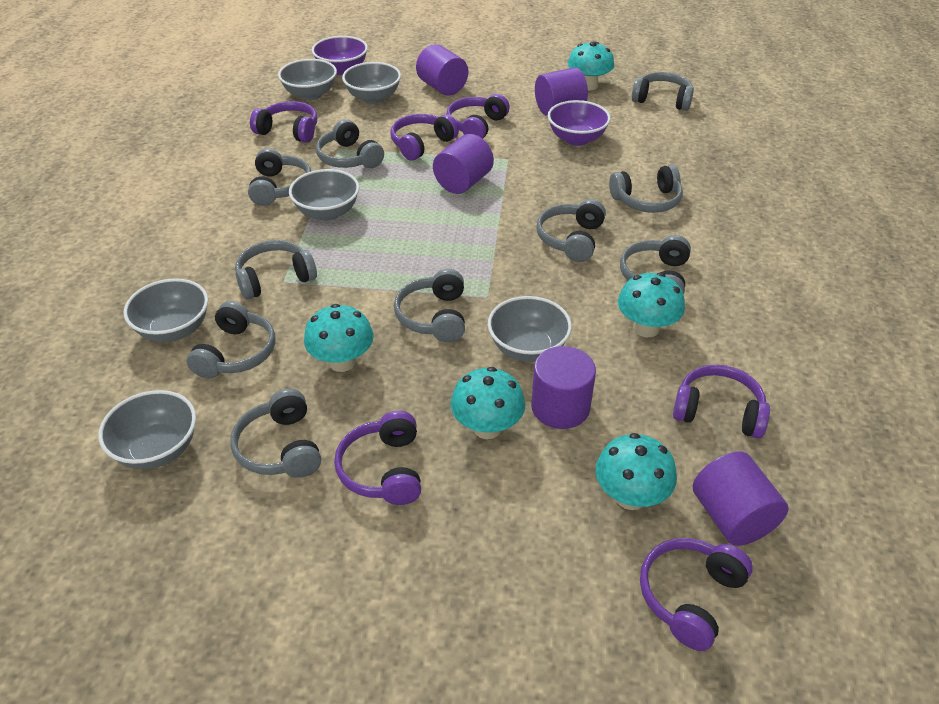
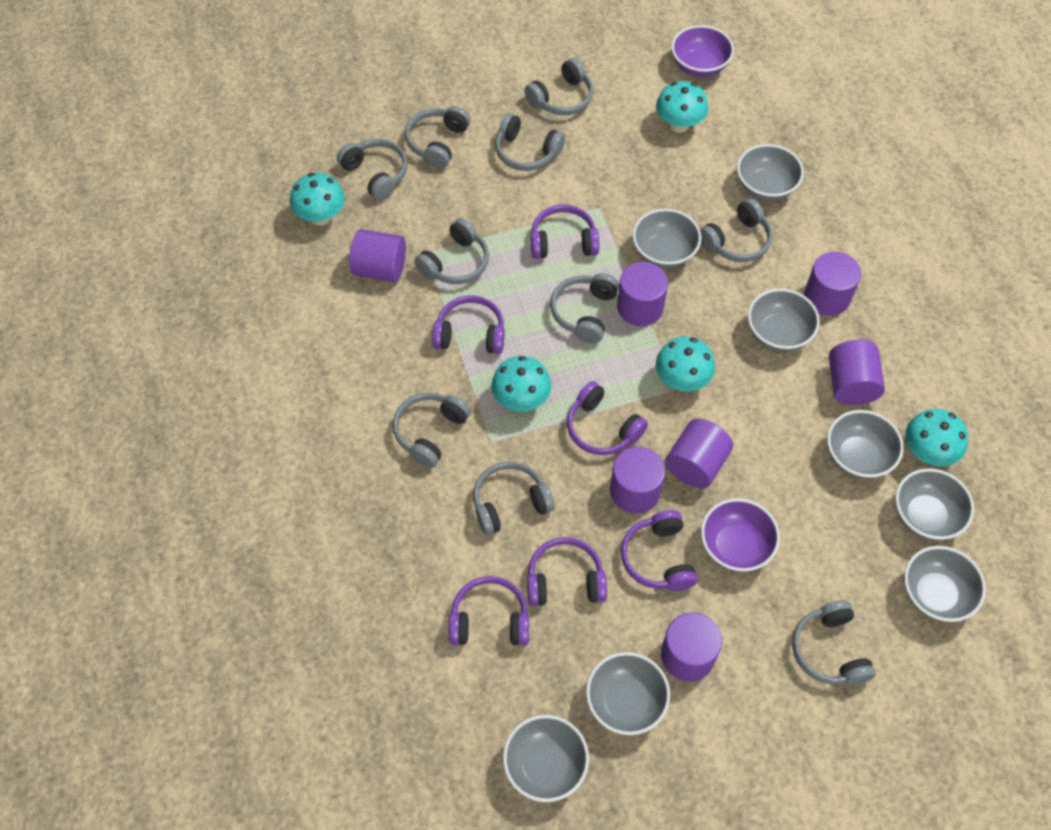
grey bowl: 6 -> 8
purple cylinder: 5 -> 7

